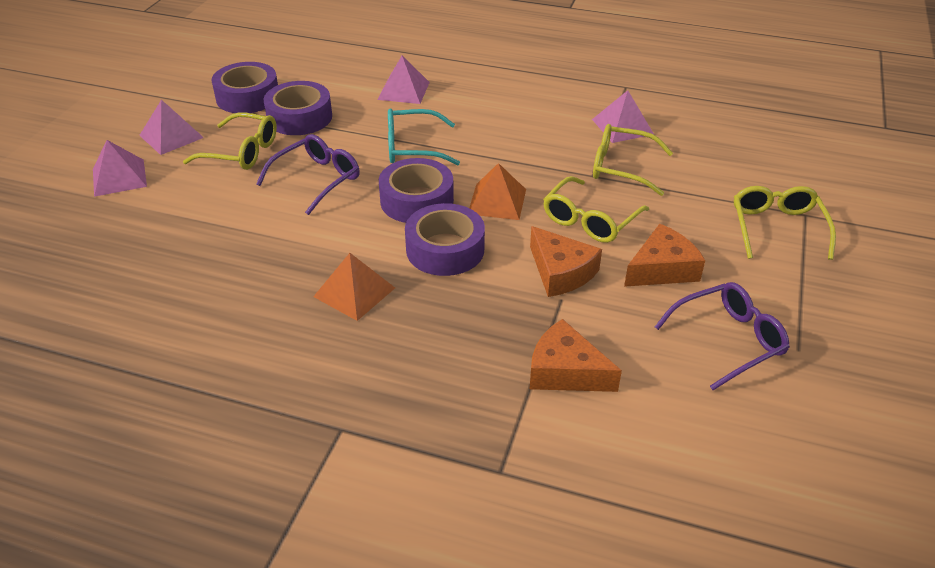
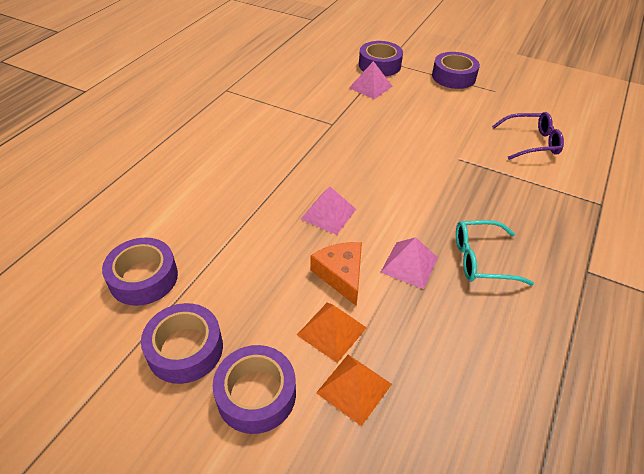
orange cheese: 3 -> 1
pink pyramid: 4 -> 3
purple glasses: 2 -> 1
purple tape: 4 -> 5
yellow glasses: 4 -> 0

